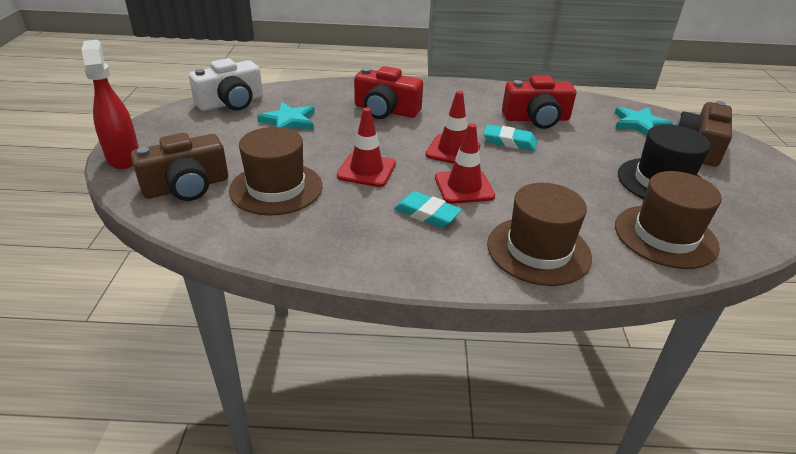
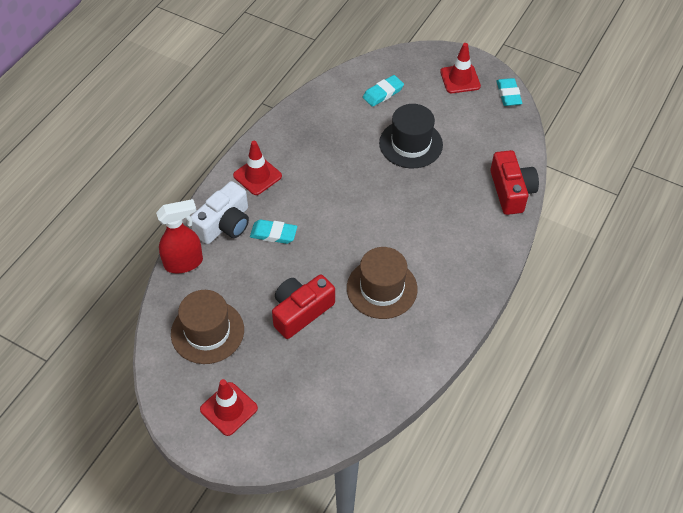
brown camera: 2 -> 0
brown hat: 3 -> 2
turquoise eraser: 2 -> 3
turquoise star: 2 -> 0

